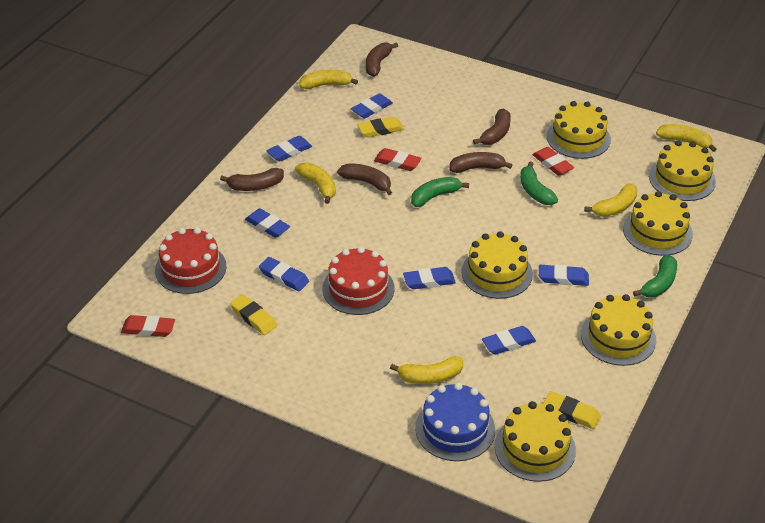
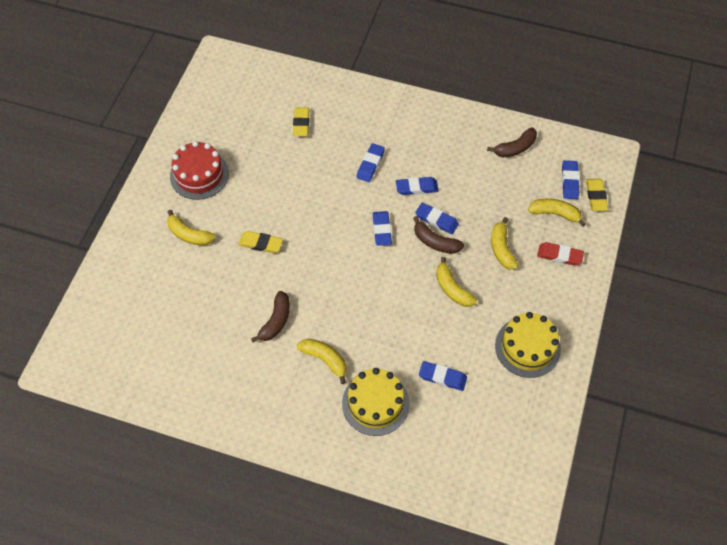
blue cake: 1 -> 0
blue eraser: 7 -> 6
brown banana: 5 -> 3
green banana: 3 -> 0
red cake: 2 -> 1
red eraser: 3 -> 1
yellow cake: 6 -> 2

